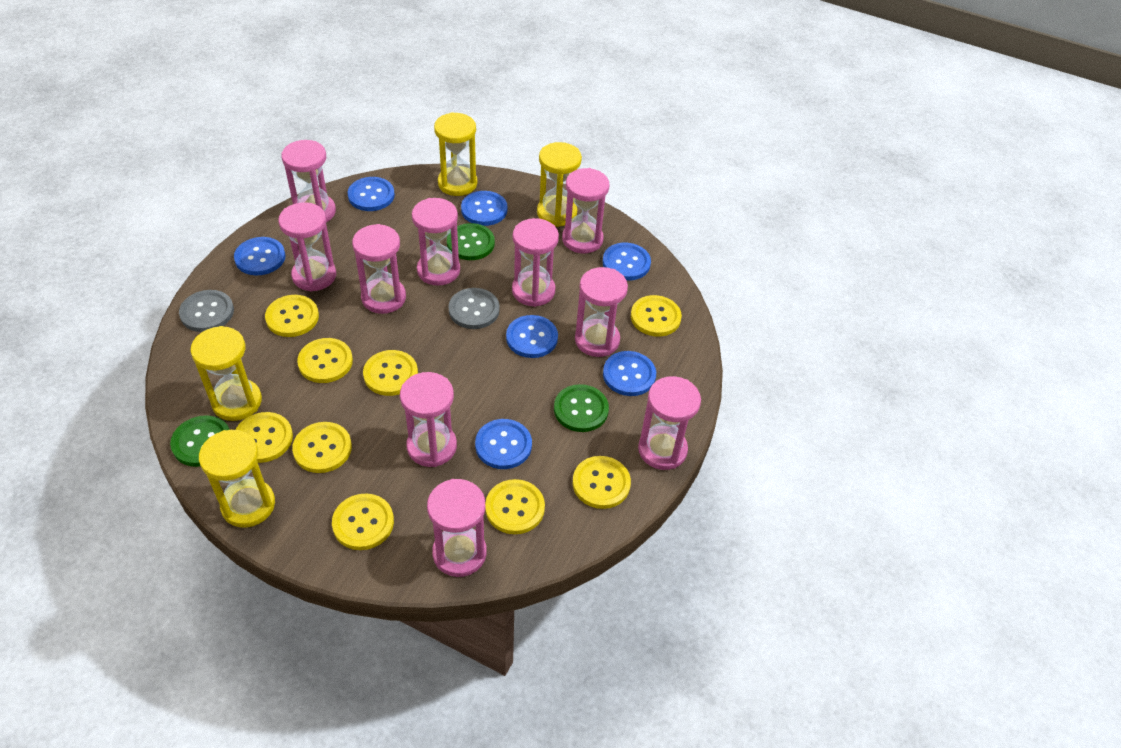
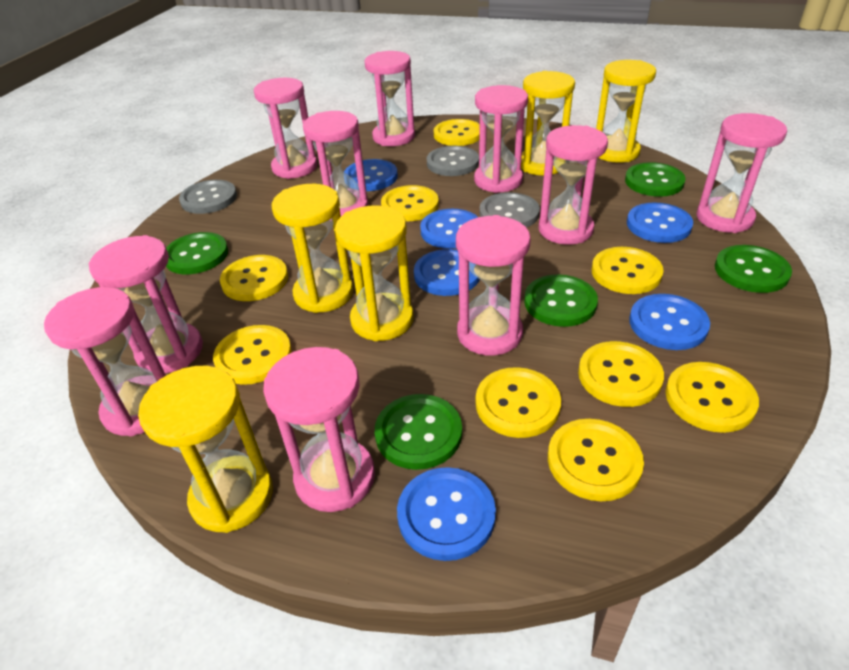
blue button: 7 -> 6
green button: 3 -> 5
grey button: 2 -> 3
yellow hourglass: 4 -> 5

